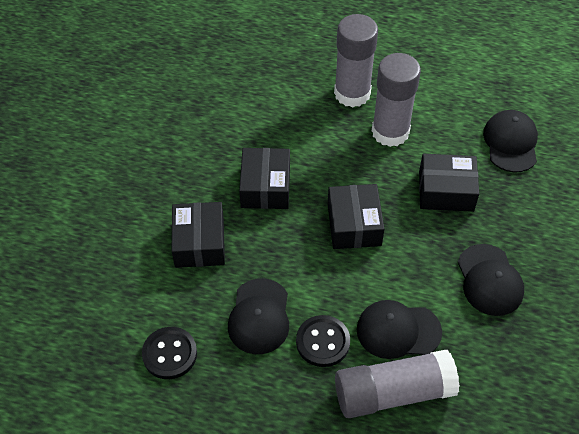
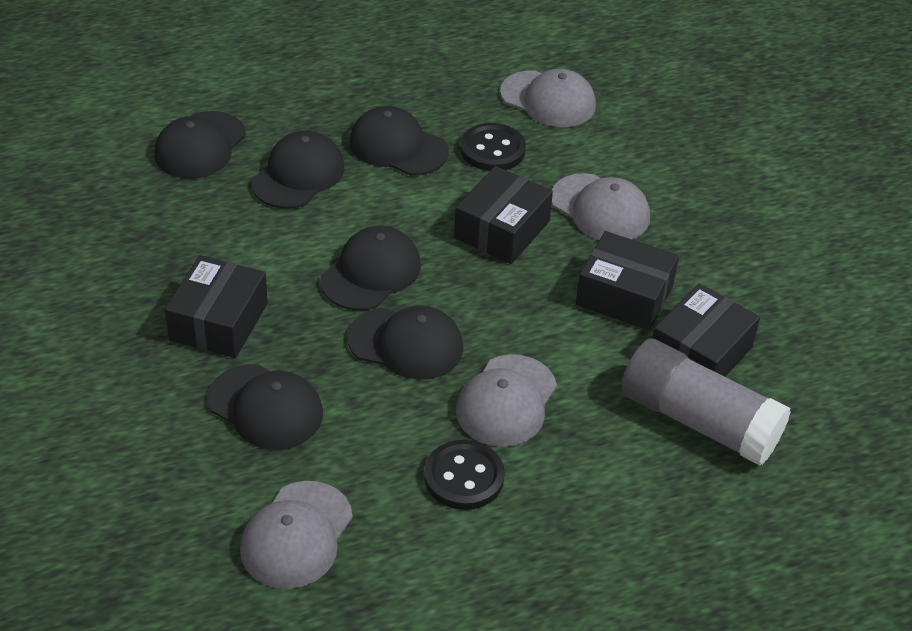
black cap: 4 -> 6
grey cap: 0 -> 4
grey glue stick: 3 -> 1

